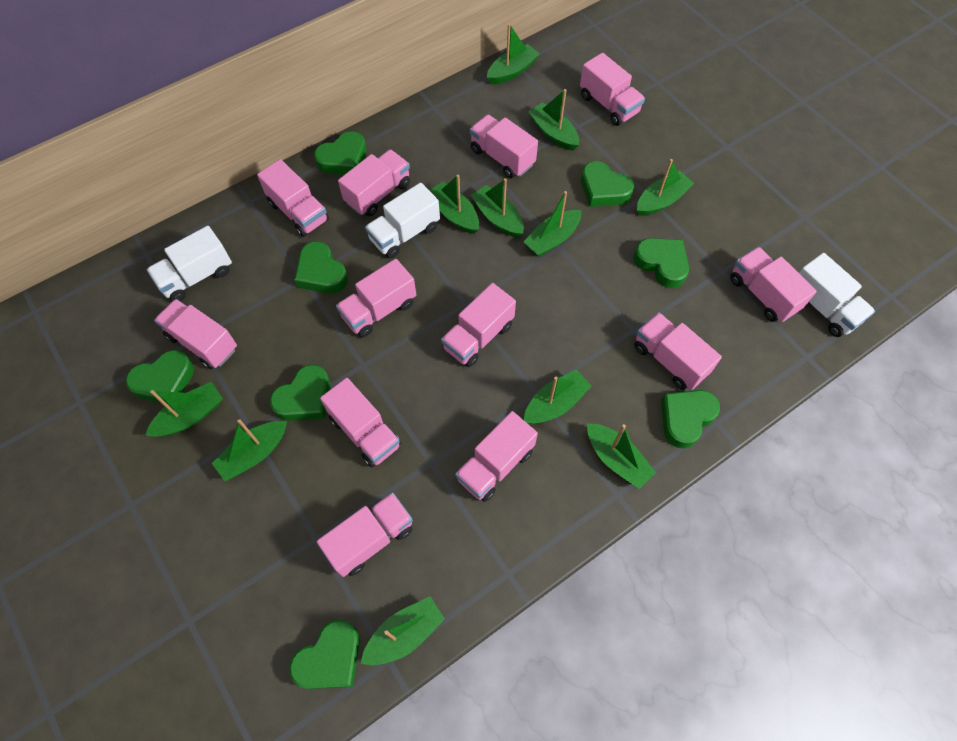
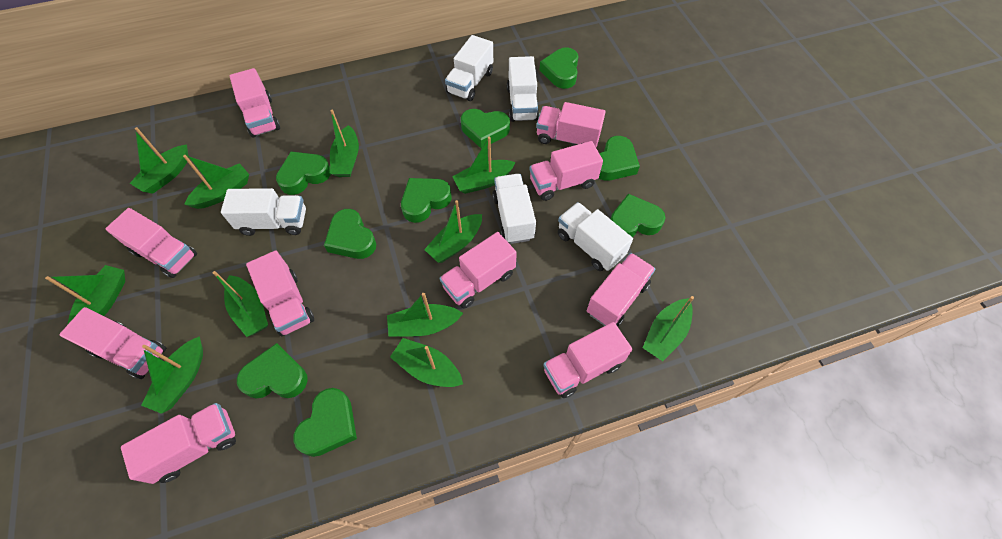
green heart: 8 -> 9
pink truck: 12 -> 10
white truck: 3 -> 5

